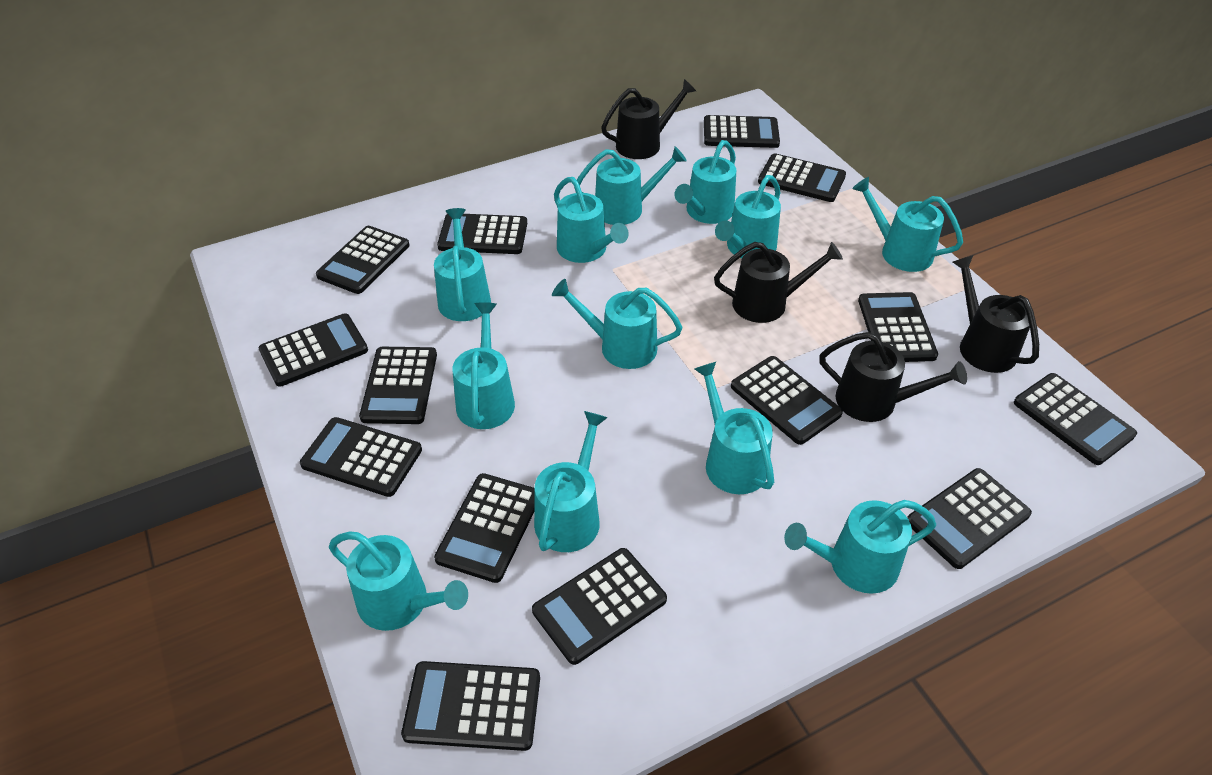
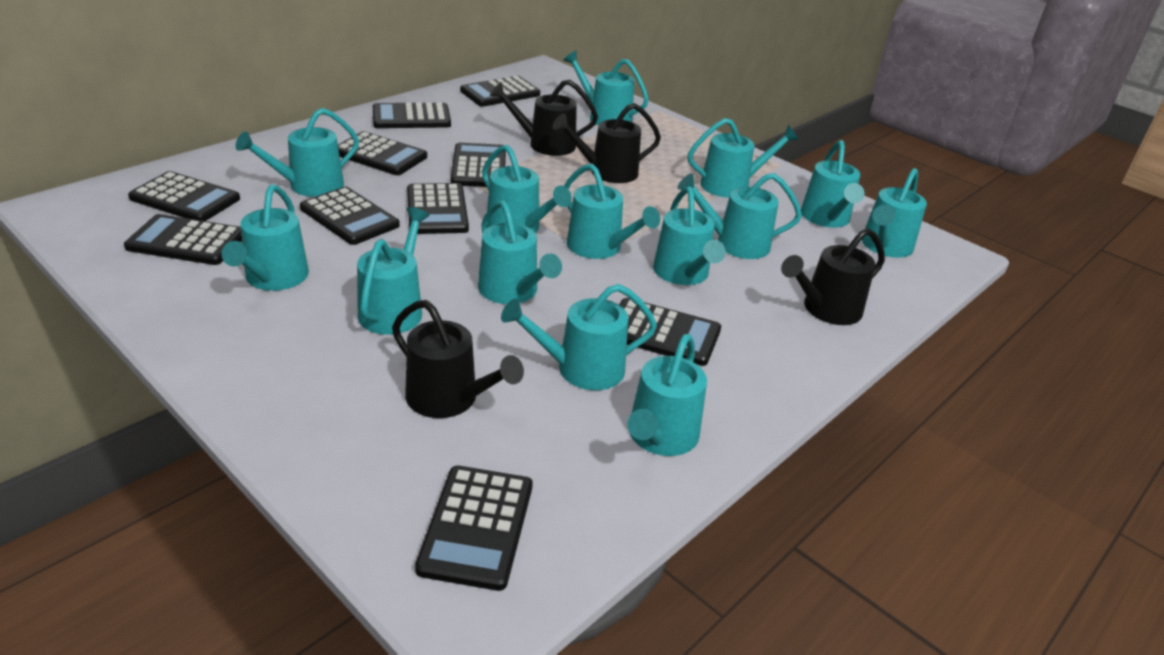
black calculator: 14 -> 10
turquoise watering can: 12 -> 14

